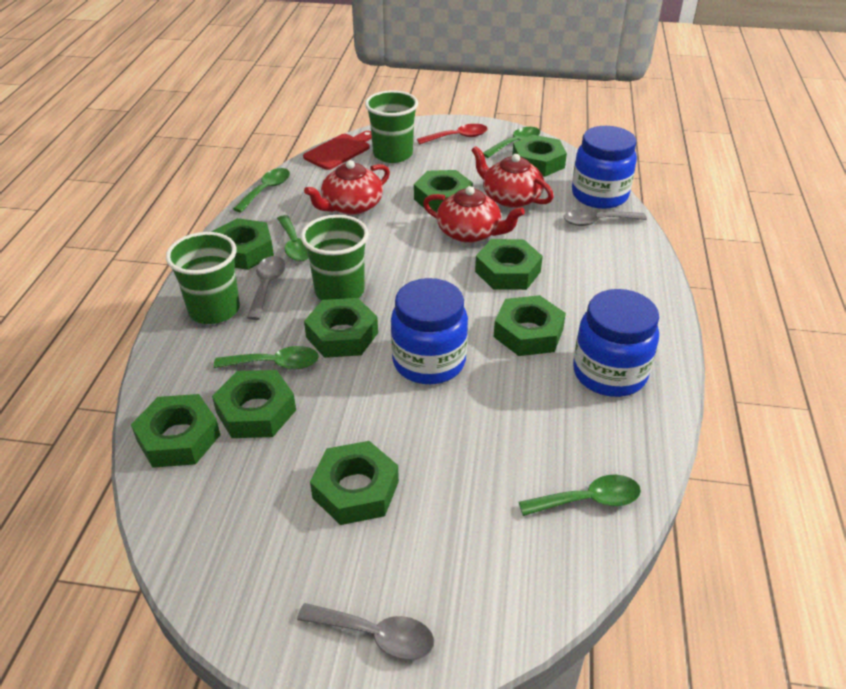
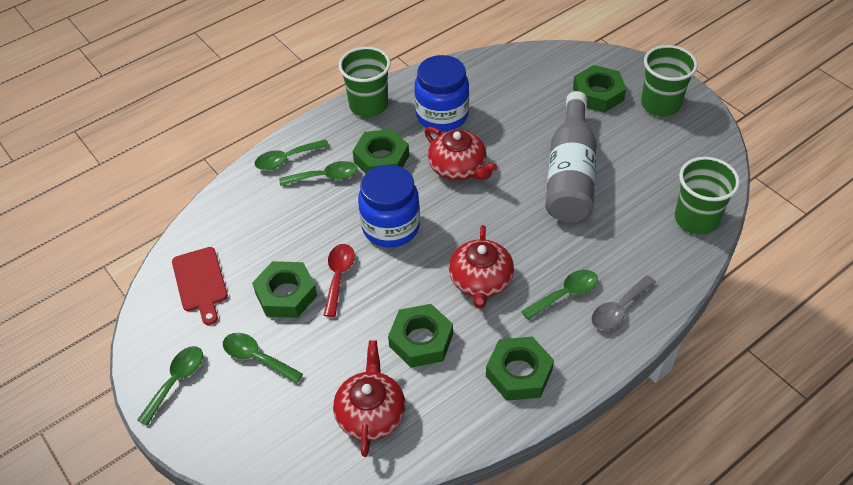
blue jar: 3 -> 2
green nut: 9 -> 5
grey bottle: 0 -> 1
grey spoon: 3 -> 1

